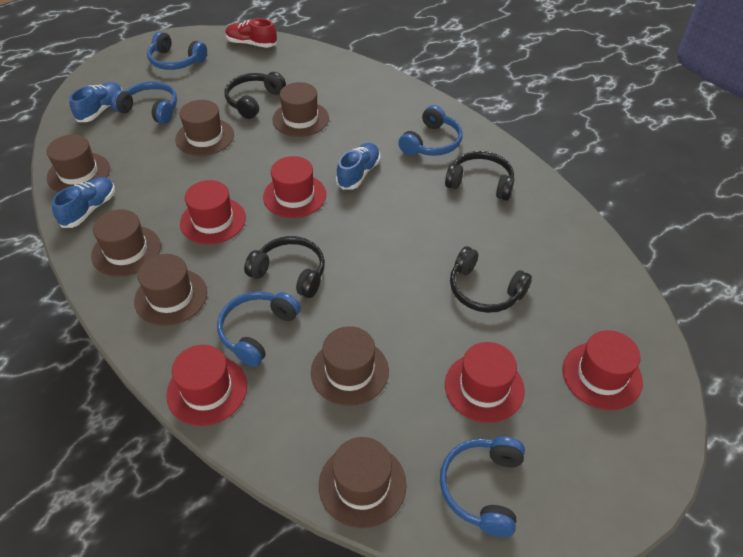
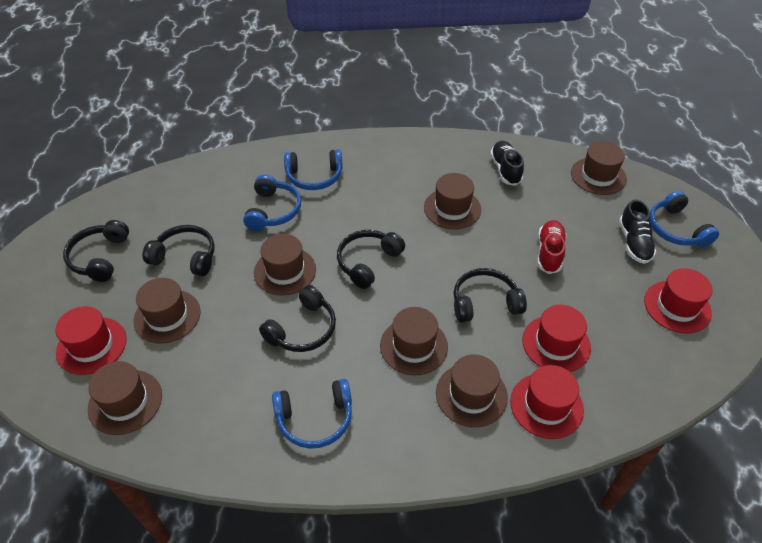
black headphones: 4 -> 5
black shoe: 0 -> 2
blue headphones: 5 -> 4
blue shoe: 3 -> 0
red hat: 5 -> 4

